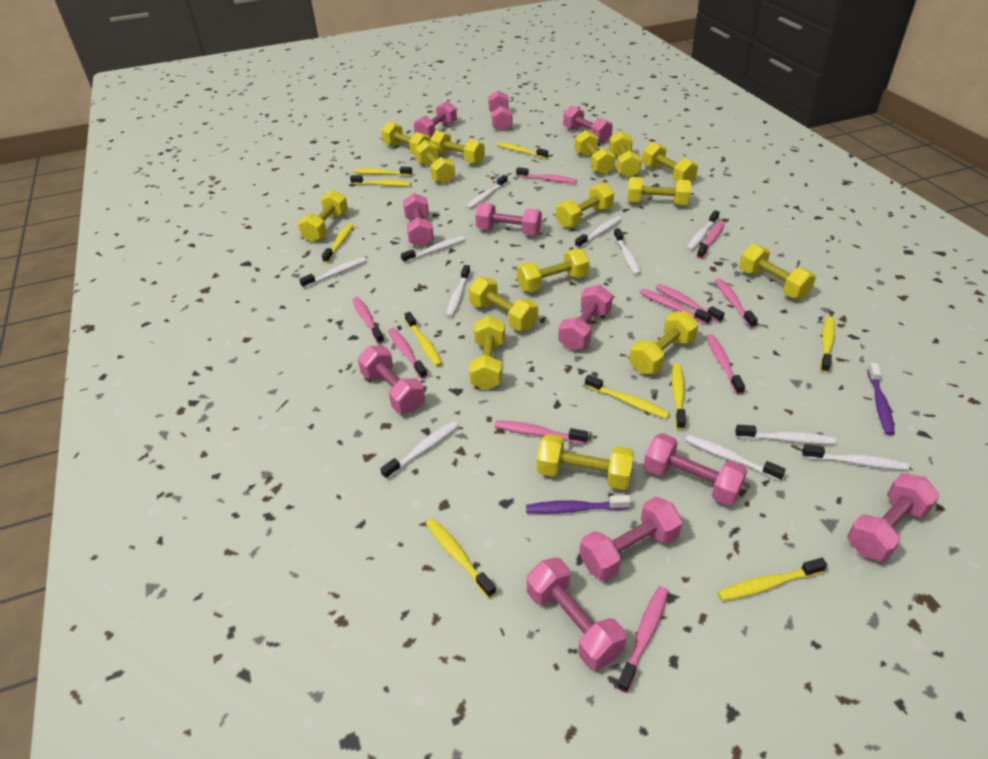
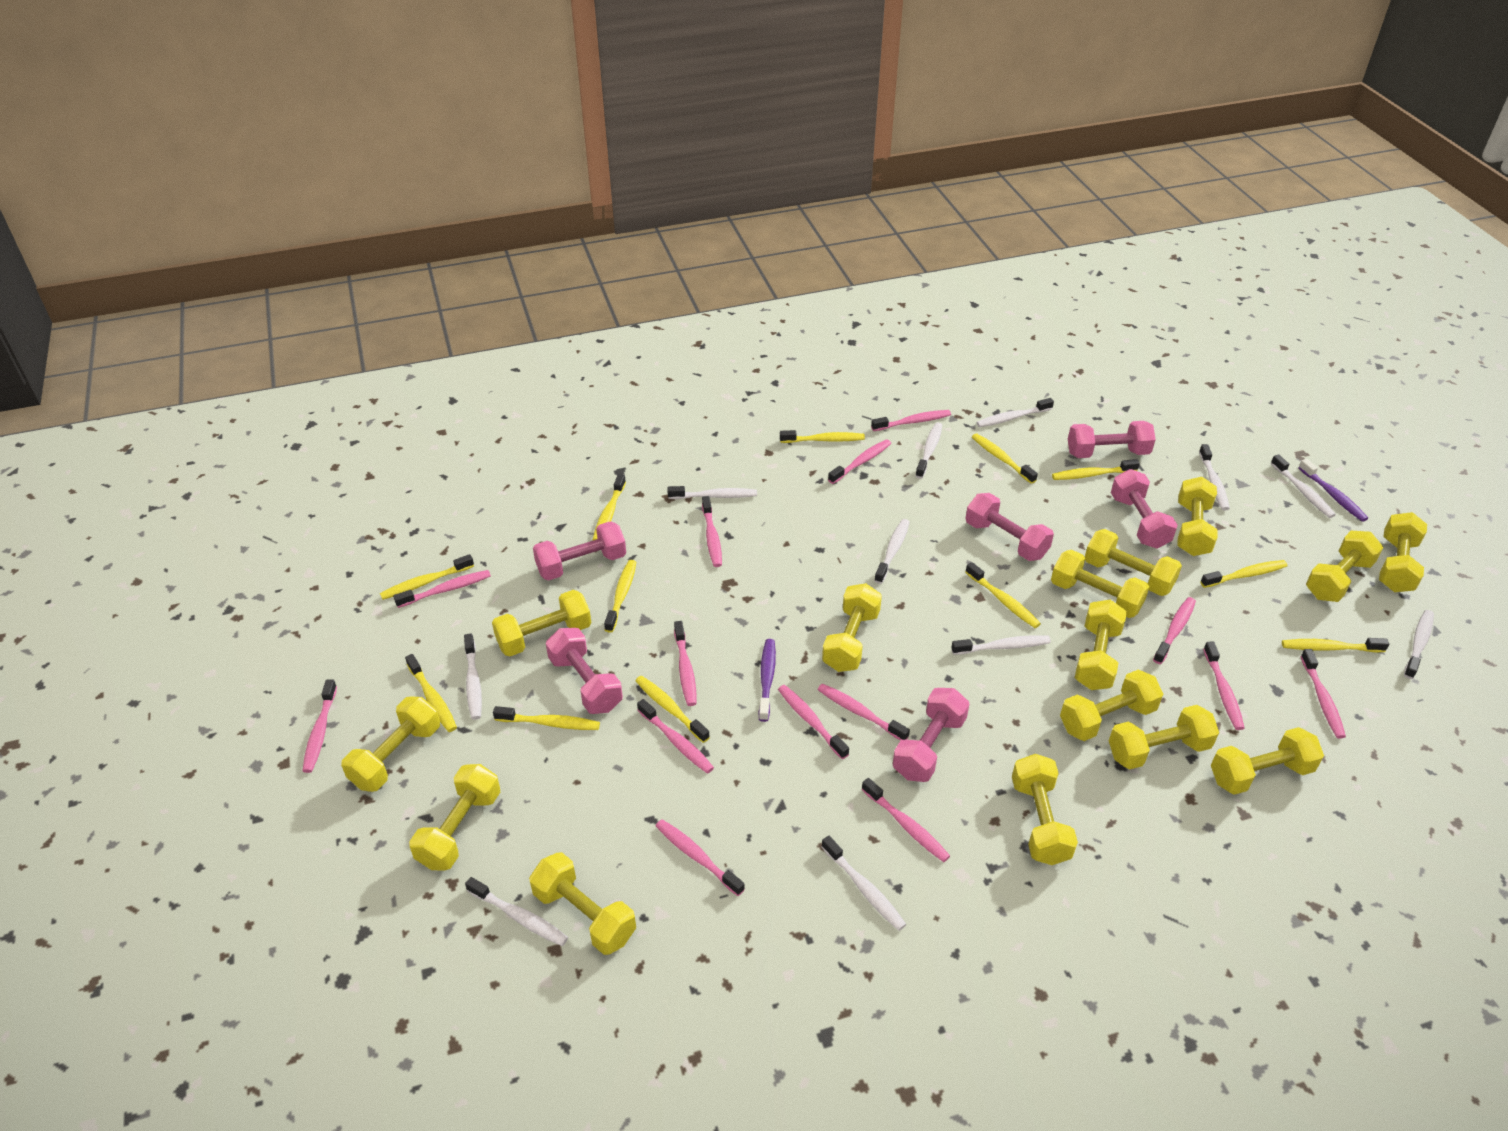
pink dumbbell: 11 -> 6
pink toothbrush: 10 -> 14
yellow toothbrush: 10 -> 12

